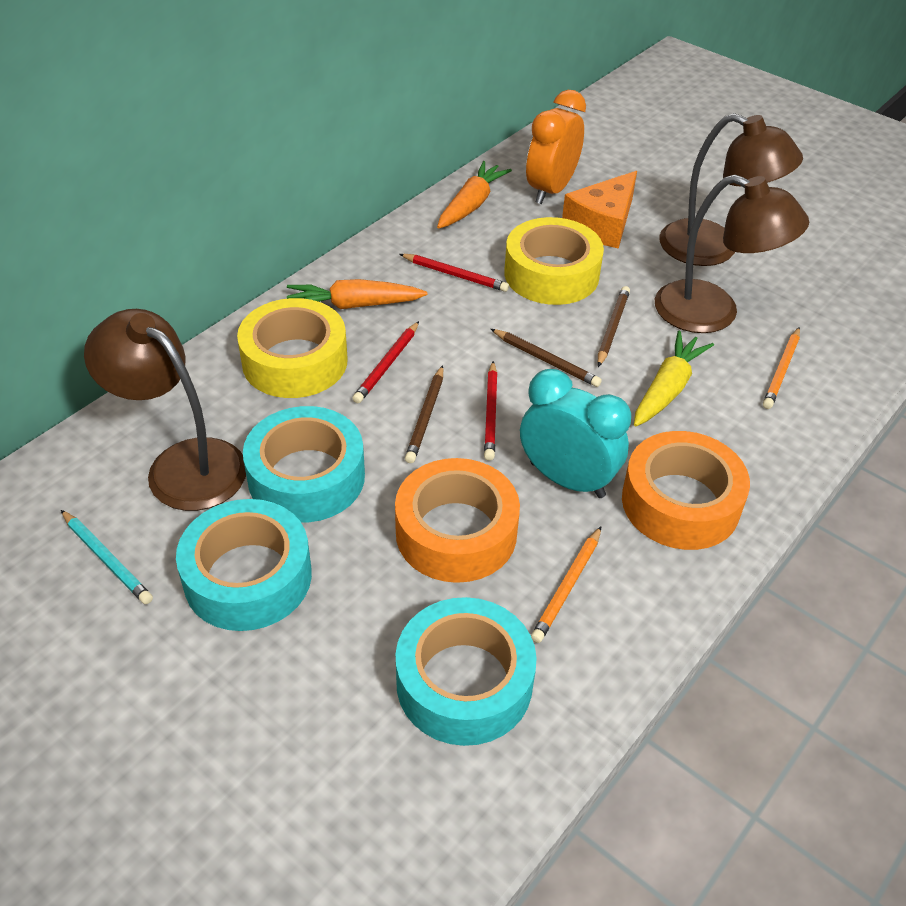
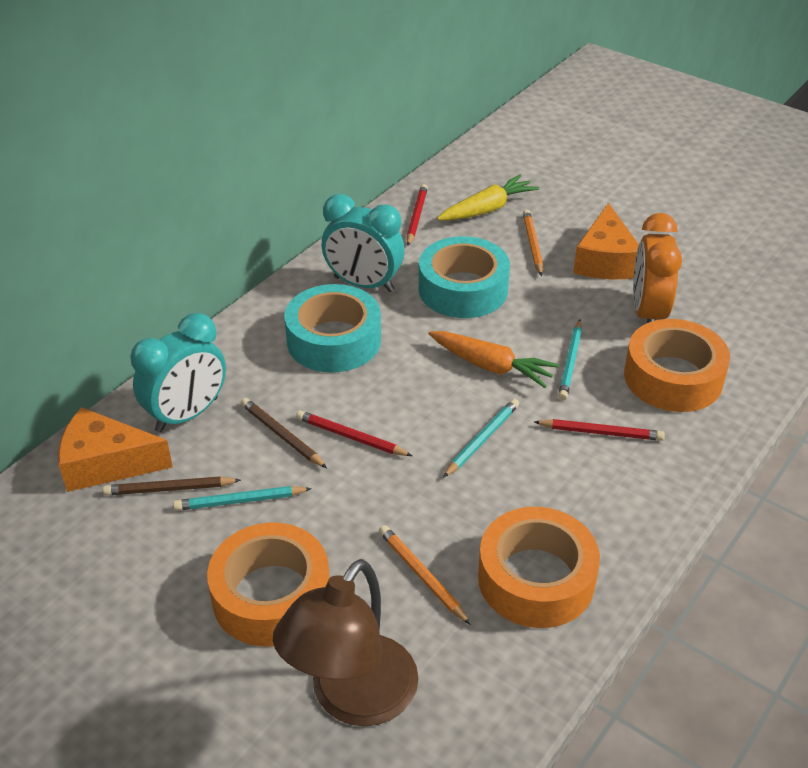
brown lamp: 3 -> 1
brown pencil: 3 -> 2
orange carrot: 2 -> 1
orange cheese: 1 -> 2
orange tape: 2 -> 3
turquoise clock: 1 -> 2
turquoise pencil: 1 -> 3
turquoise tape: 3 -> 2
yellow tape: 2 -> 0

